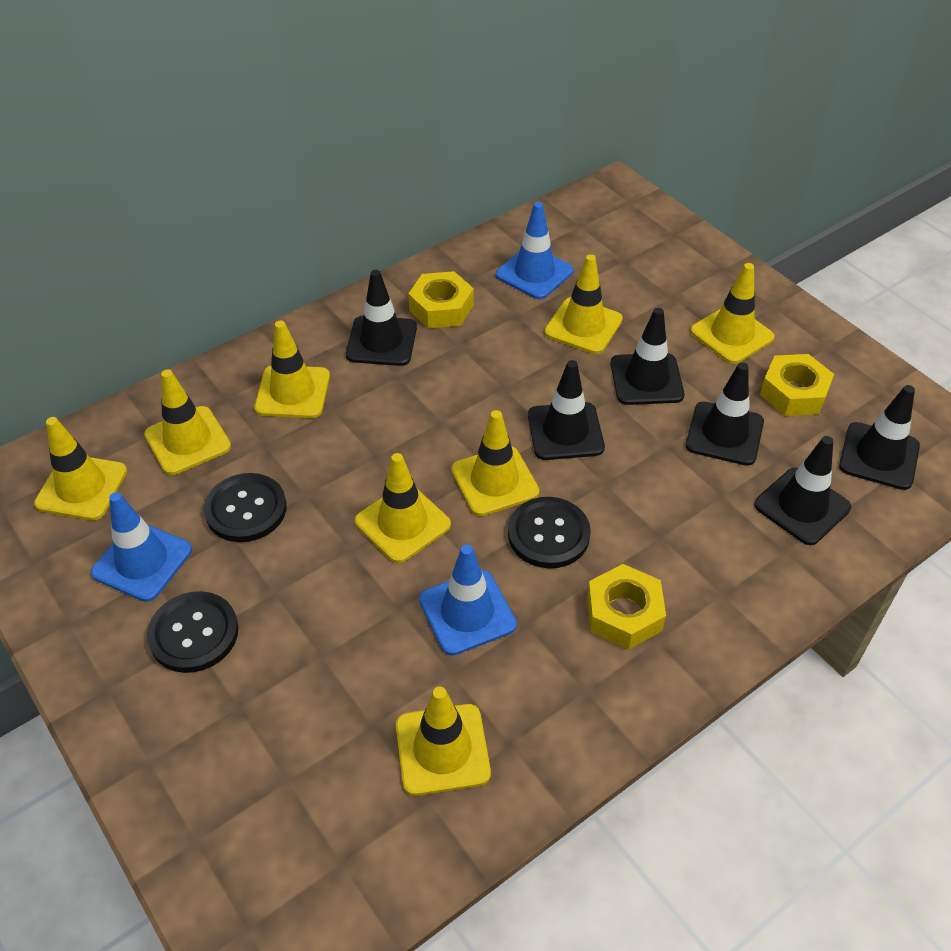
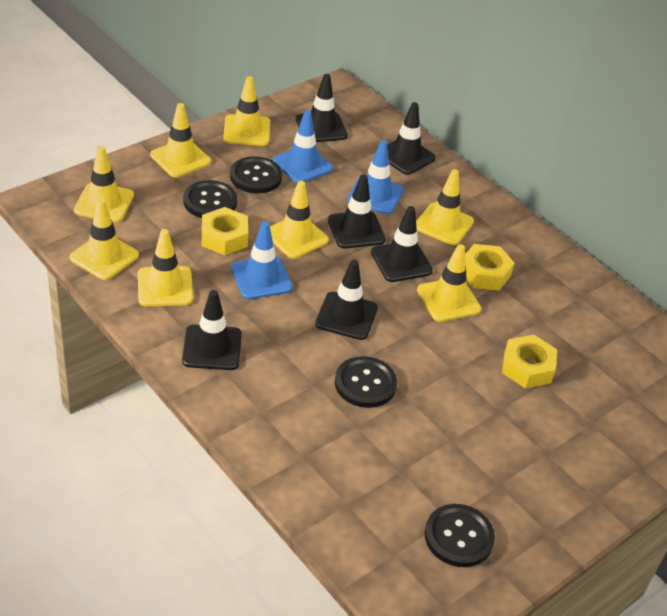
black button: 3 -> 4

